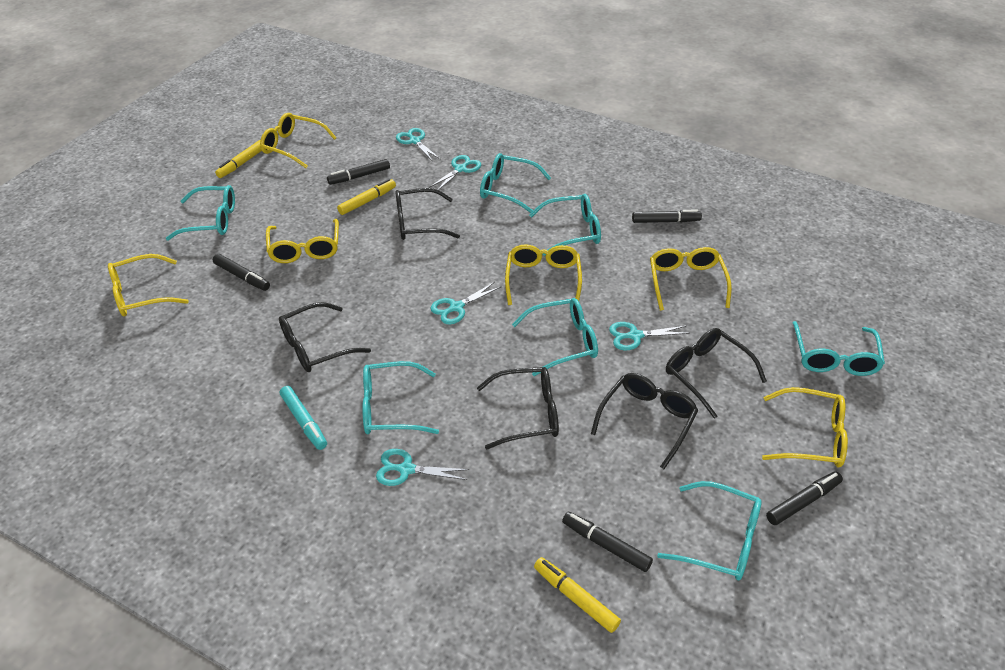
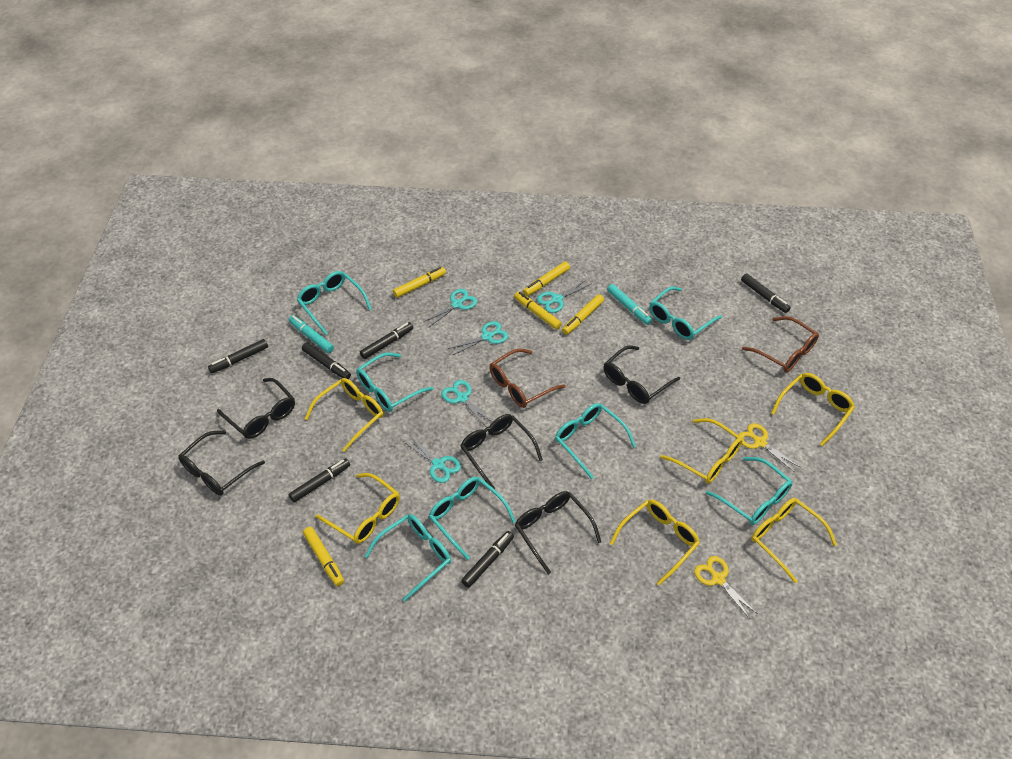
black marker: 5 -> 6
brown glasses: 0 -> 2
turquoise marker: 1 -> 2
yellow marker: 3 -> 5
yellow scissors: 0 -> 2

